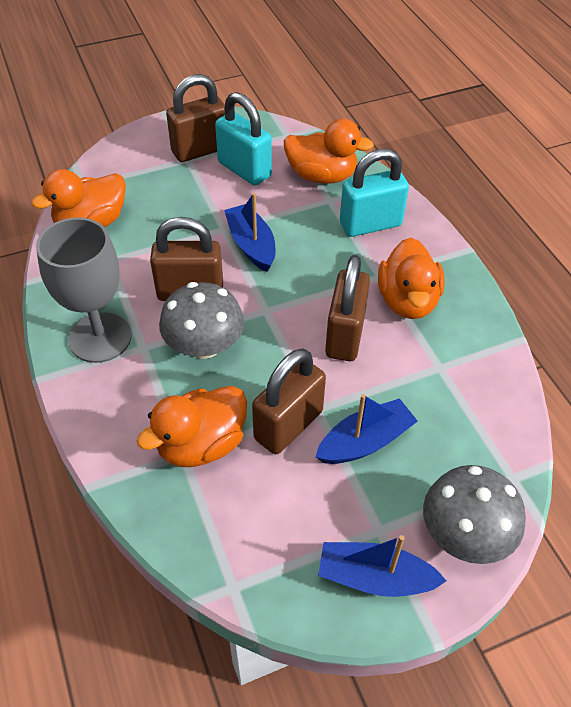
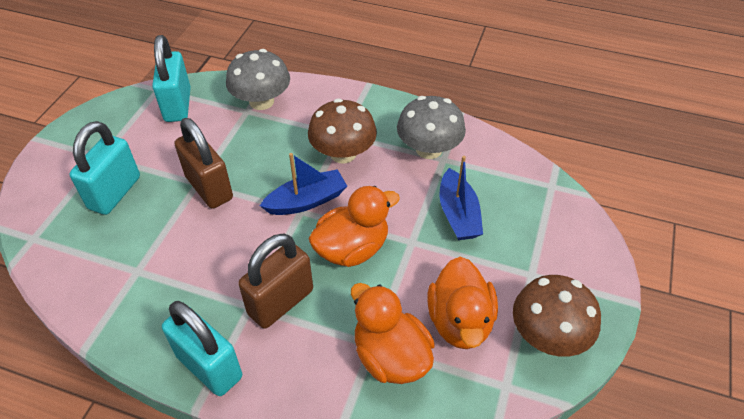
blue boat: 3 -> 2
brown mushroom: 0 -> 2
brown padlock: 4 -> 2
grey goblet: 1 -> 0
orange duck: 4 -> 3
turquoise padlock: 2 -> 3

